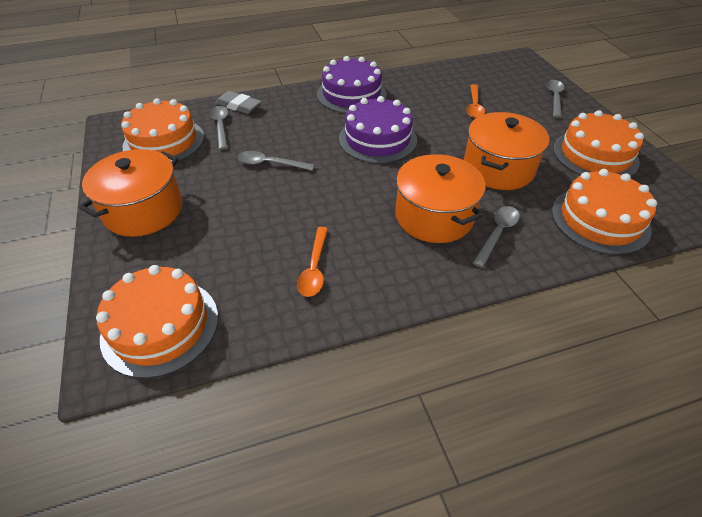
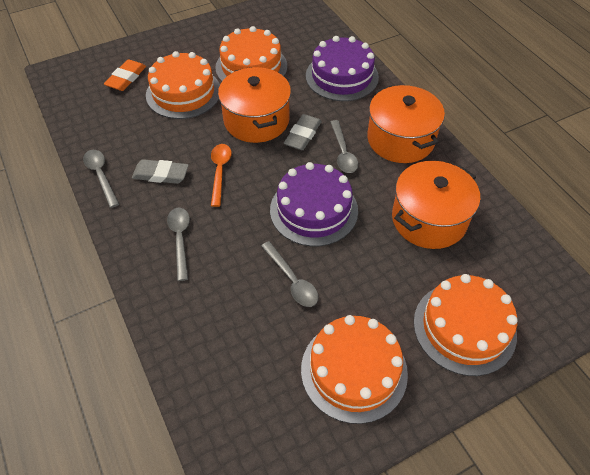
grey eraser: 1 -> 2
orange eraser: 0 -> 1
orange spoon: 2 -> 1

